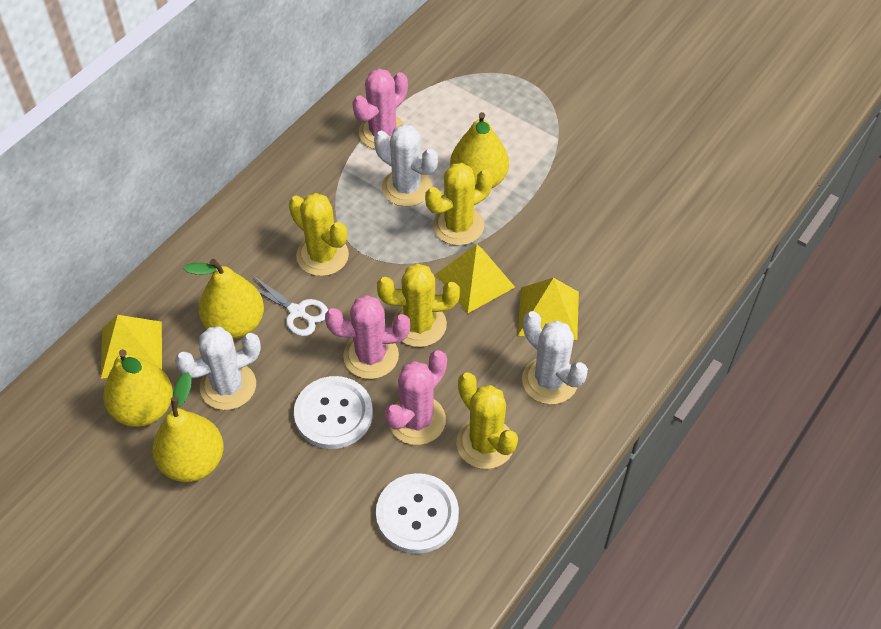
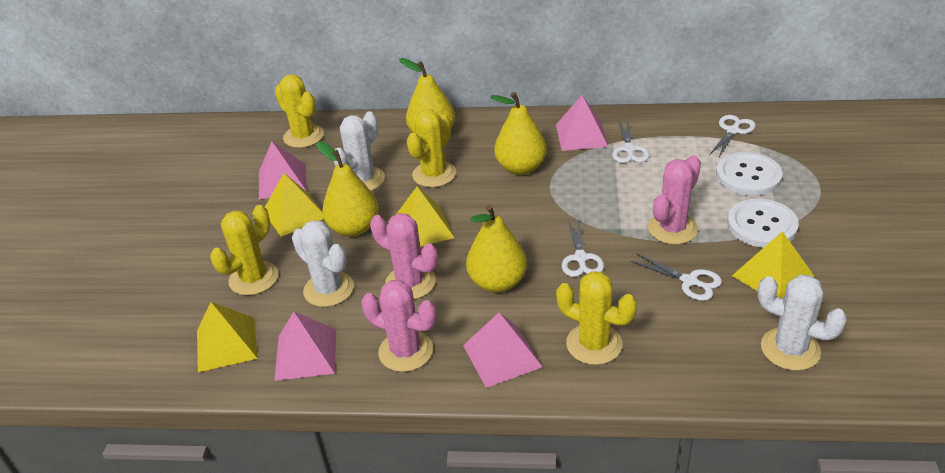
pink pyramid: 0 -> 4
white scissors: 1 -> 4
yellow pyramid: 3 -> 4

